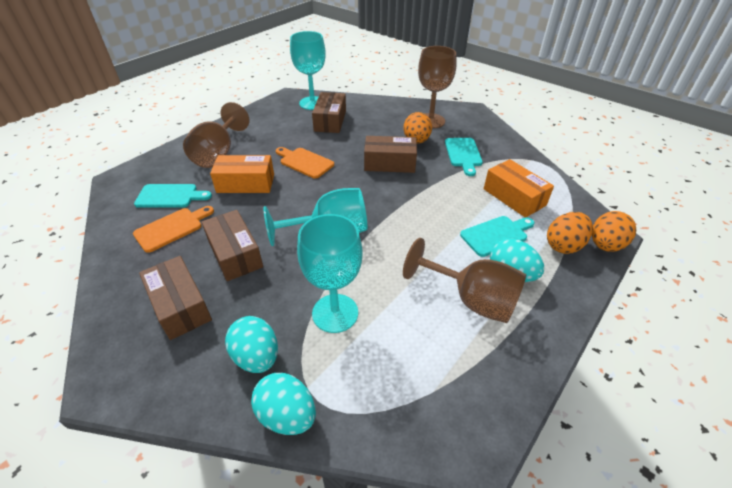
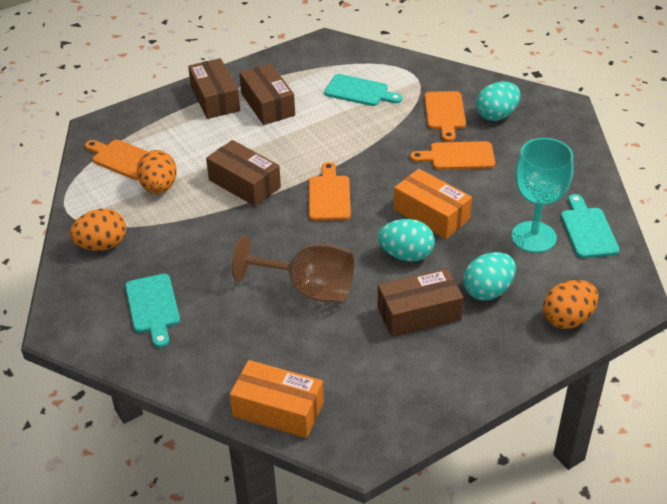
brown goblet: 3 -> 1
orange cutting board: 2 -> 4
turquoise goblet: 3 -> 1

